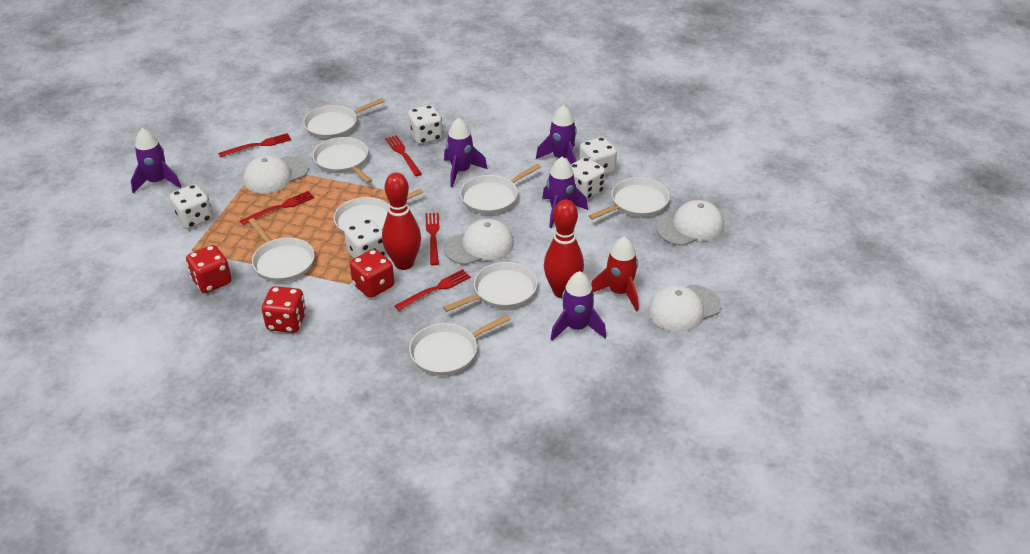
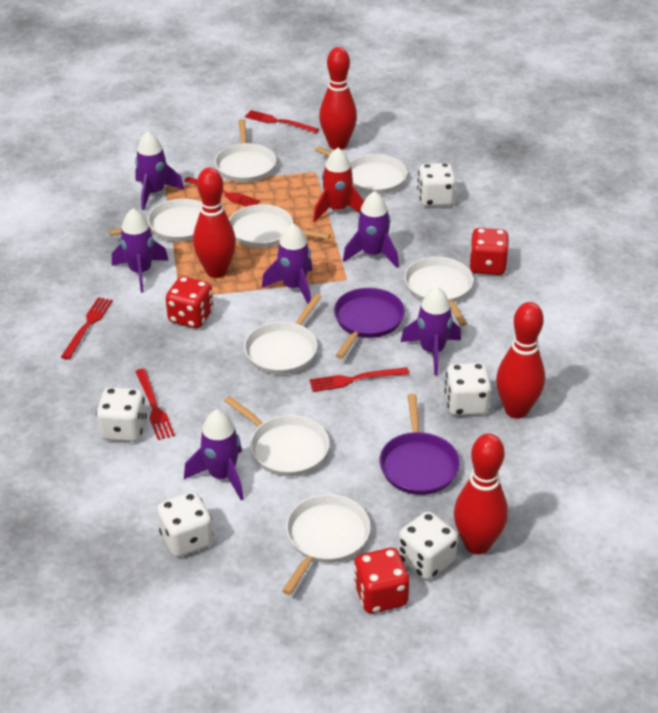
purple pan: 0 -> 2
purple rocket: 5 -> 6
red bowling pin: 2 -> 4
white cap: 4 -> 0

